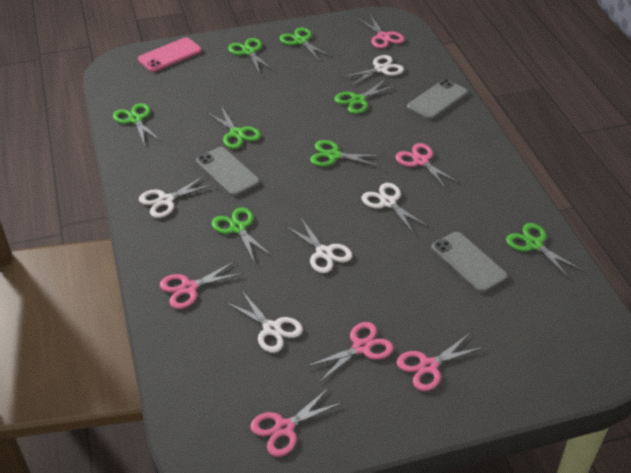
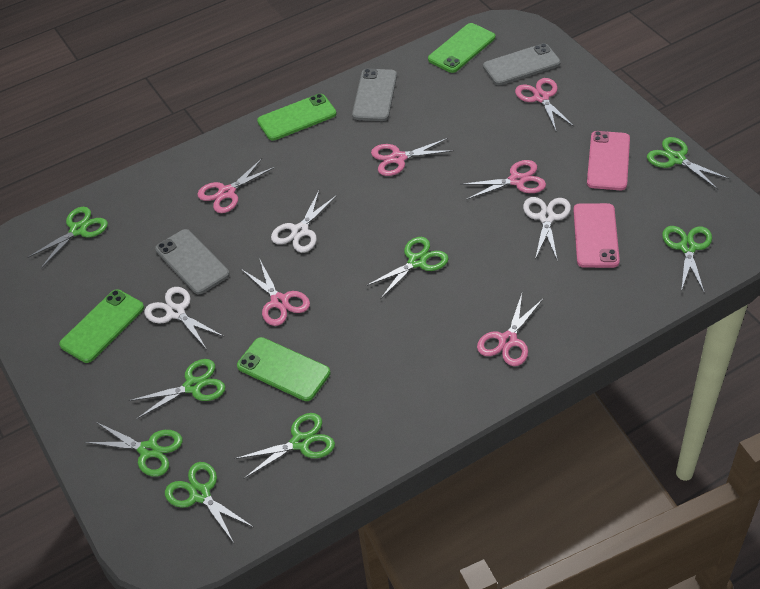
green phone: 0 -> 4
pink phone: 1 -> 2
white scissors: 5 -> 3

